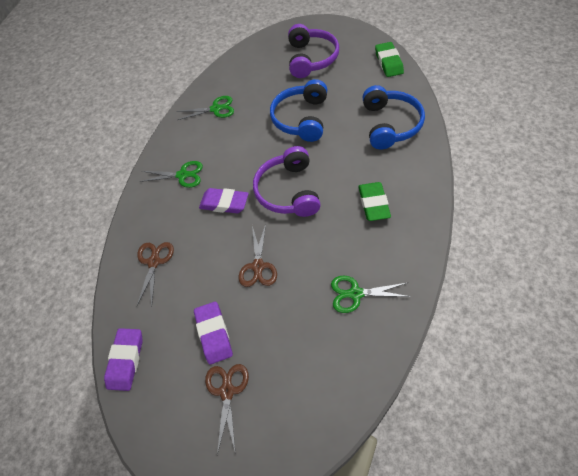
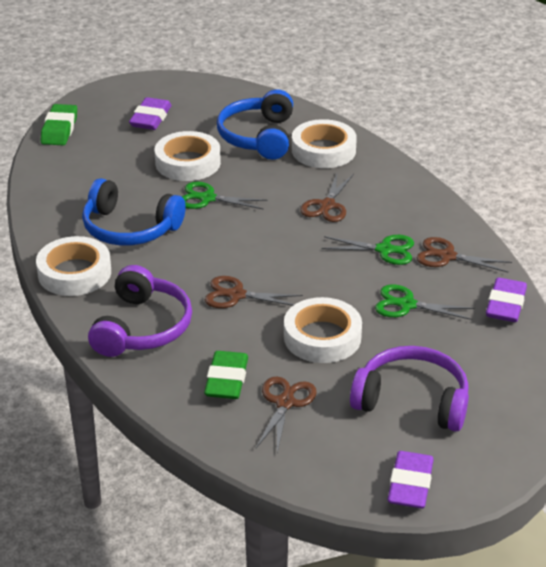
brown scissors: 3 -> 4
white tape: 0 -> 4

